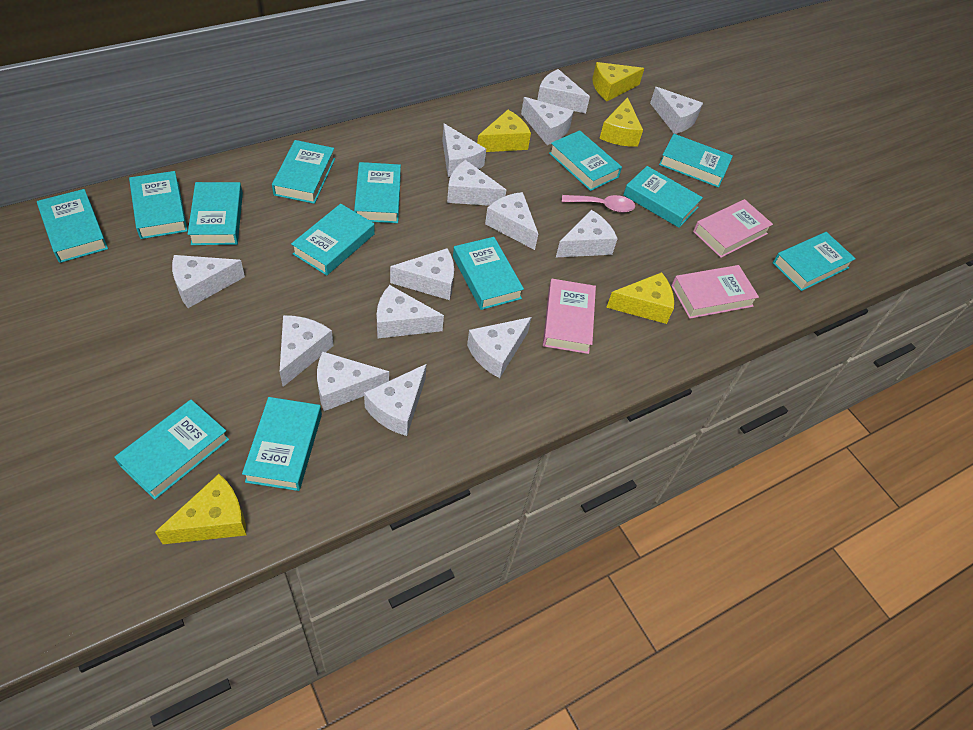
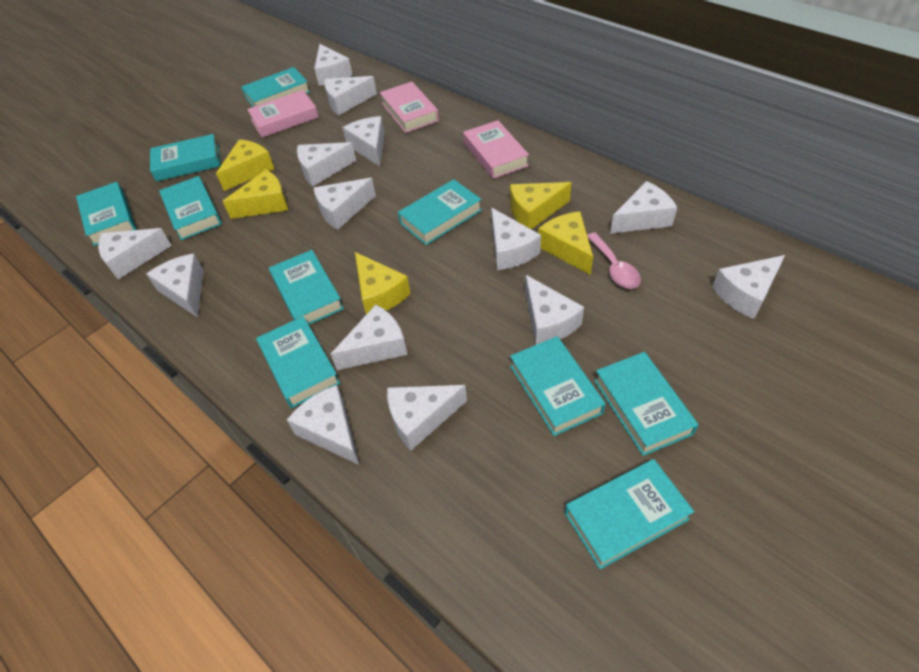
turquoise book: 13 -> 10

